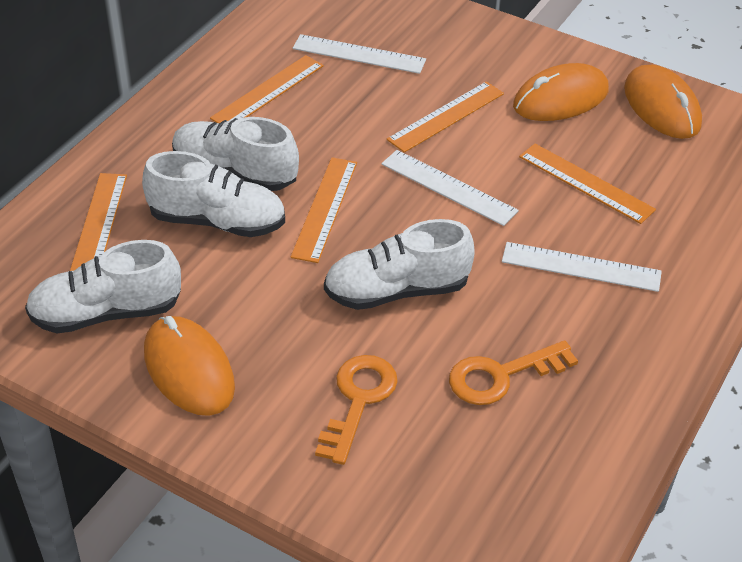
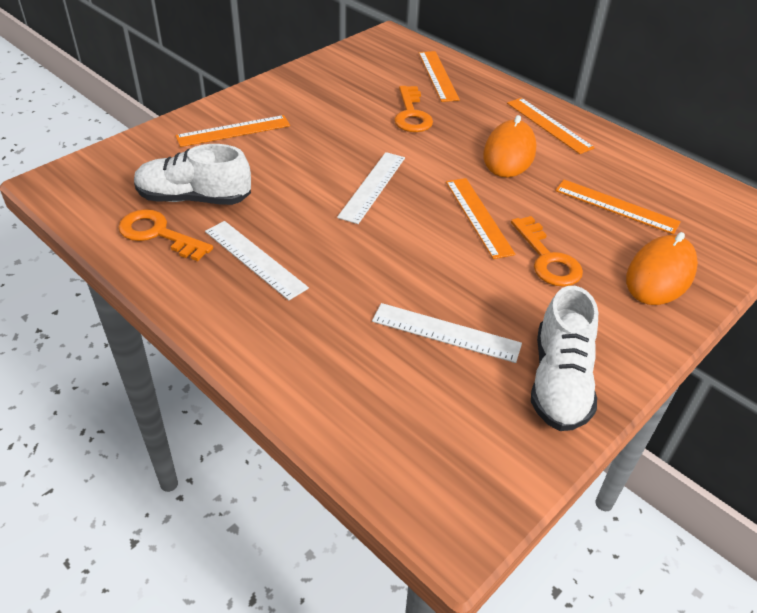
orange key: 2 -> 3
orange mouse: 3 -> 2
white shoe: 4 -> 2

